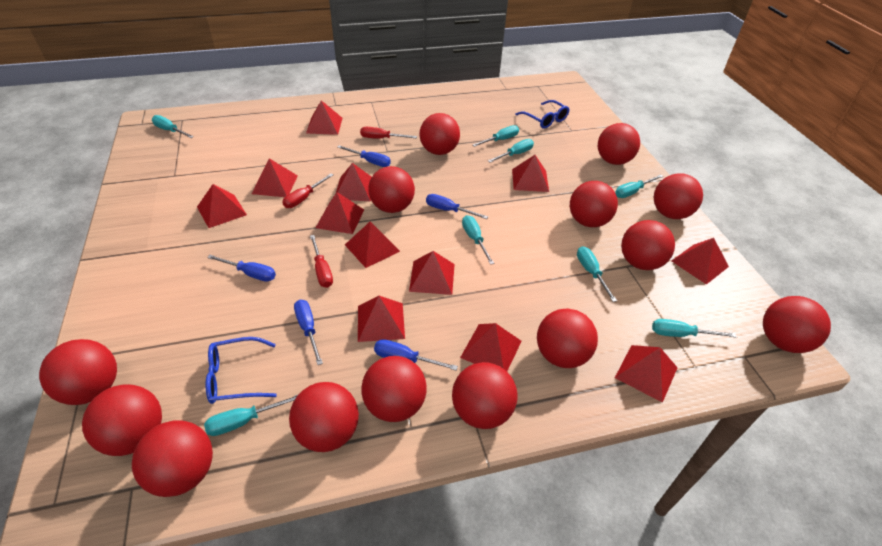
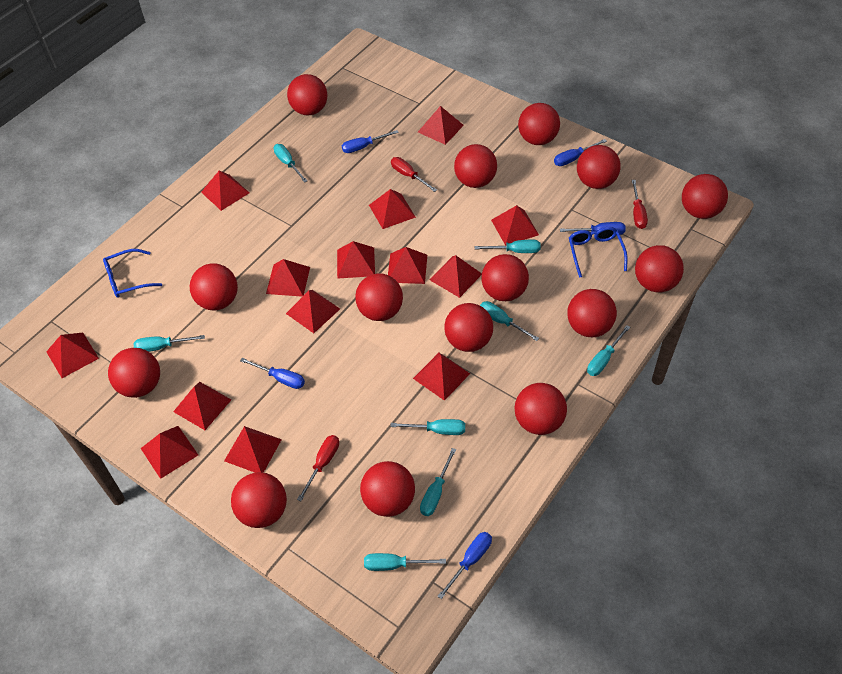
red ball: 14 -> 15
red pyramid: 12 -> 14

